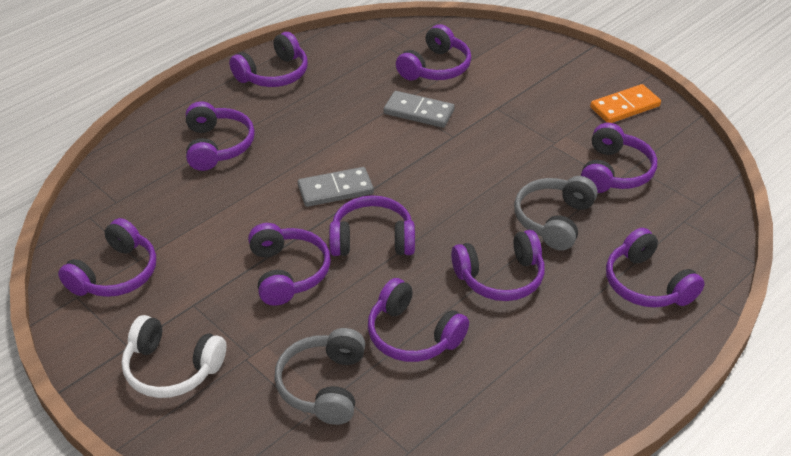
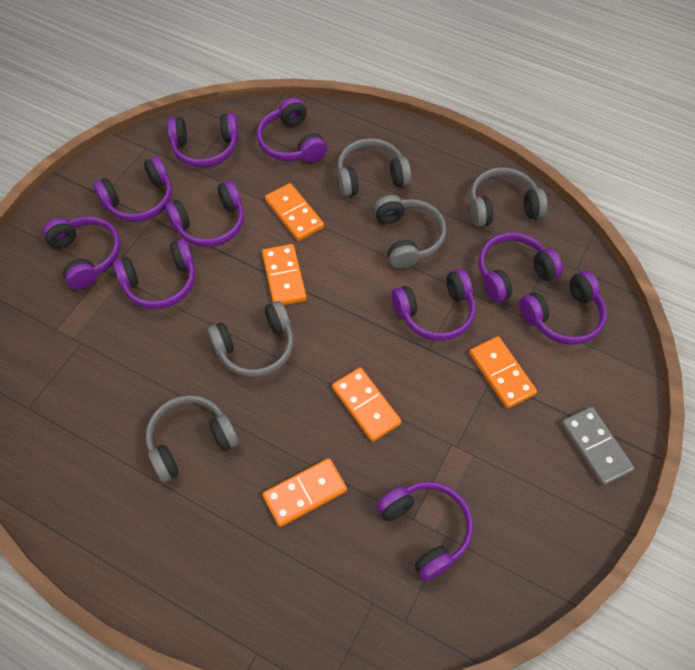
grey domino: 2 -> 1
grey headphones: 2 -> 5
orange domino: 1 -> 5
white headphones: 1 -> 0

